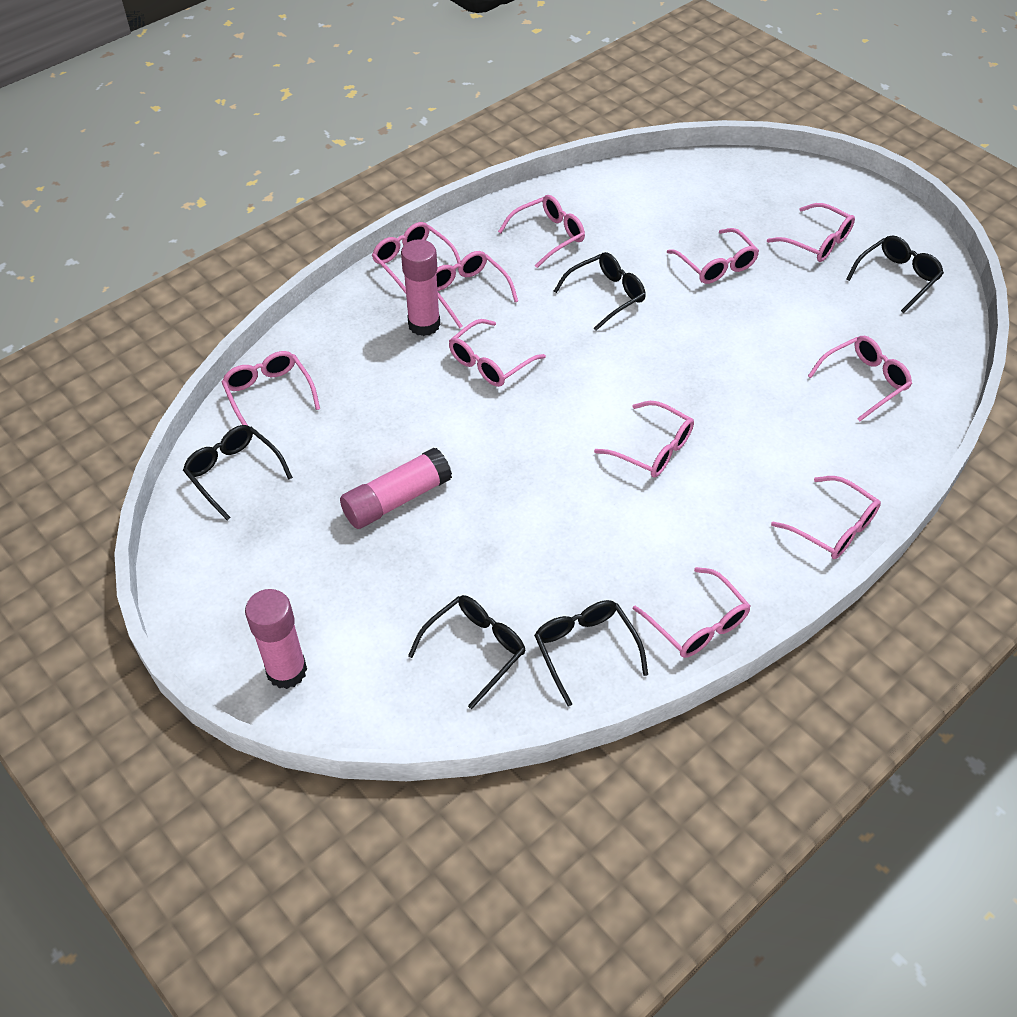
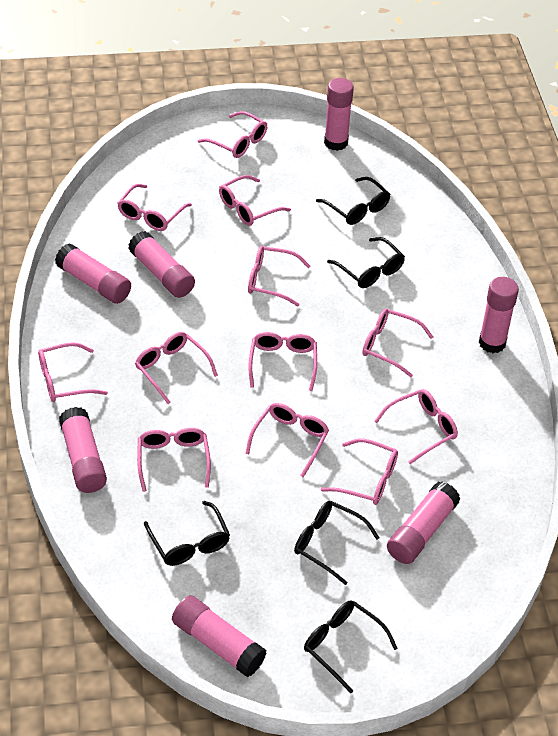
pink glasses: 11 -> 12
pink glue stick: 3 -> 7

